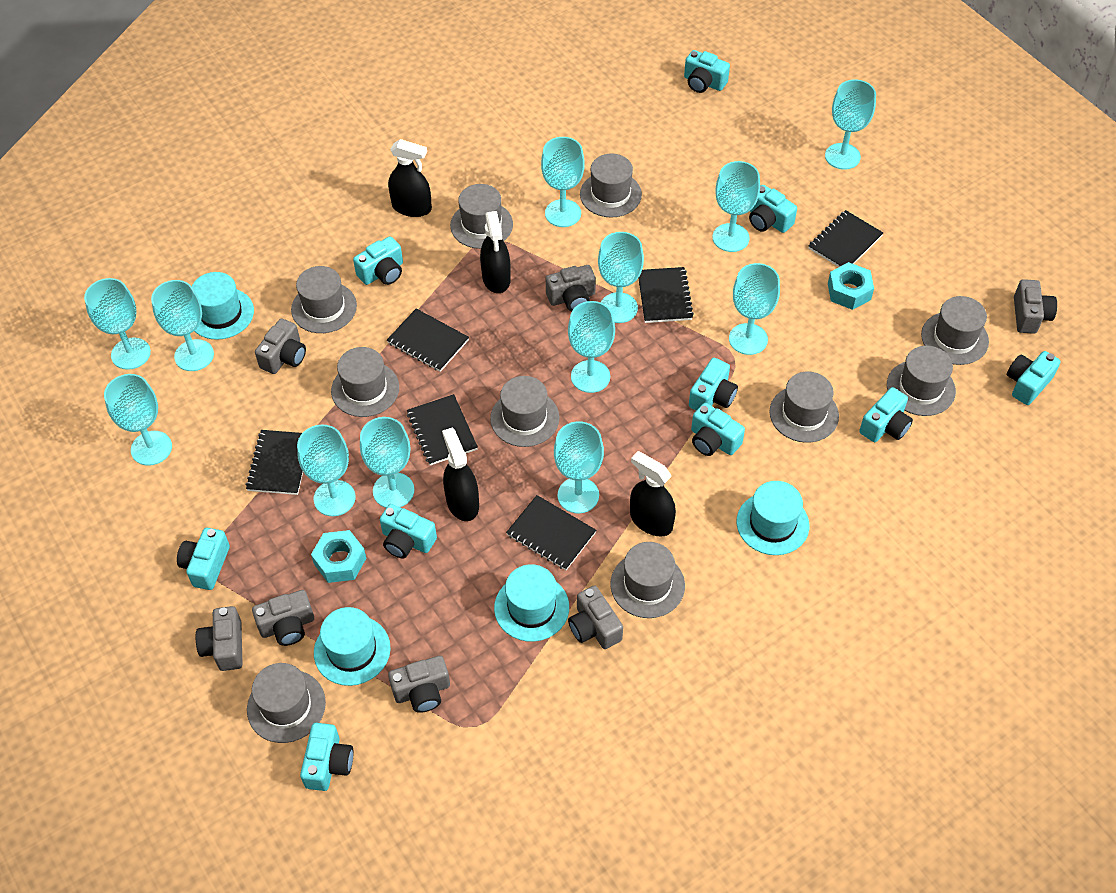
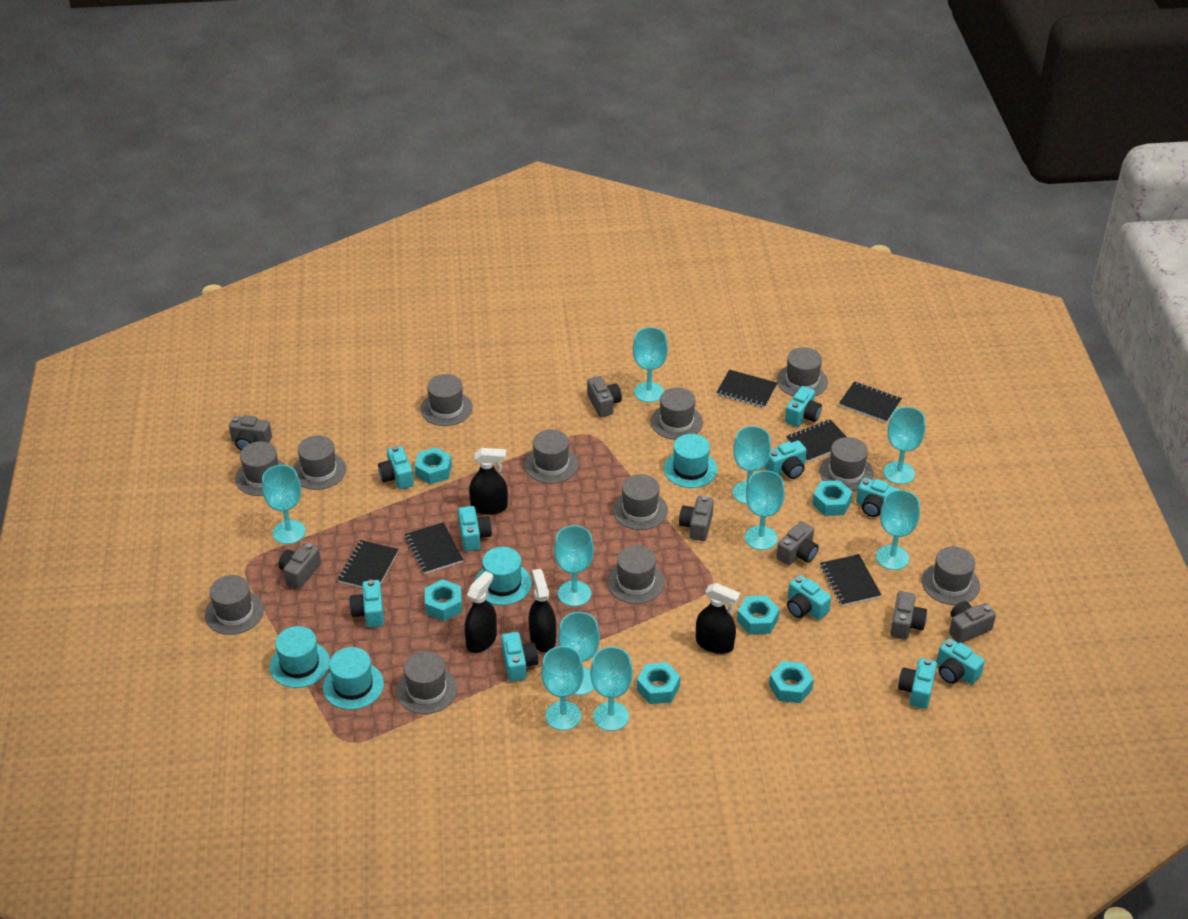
grey hat: 10 -> 12
turquoise goblet: 12 -> 10
turquoise nut: 2 -> 6

